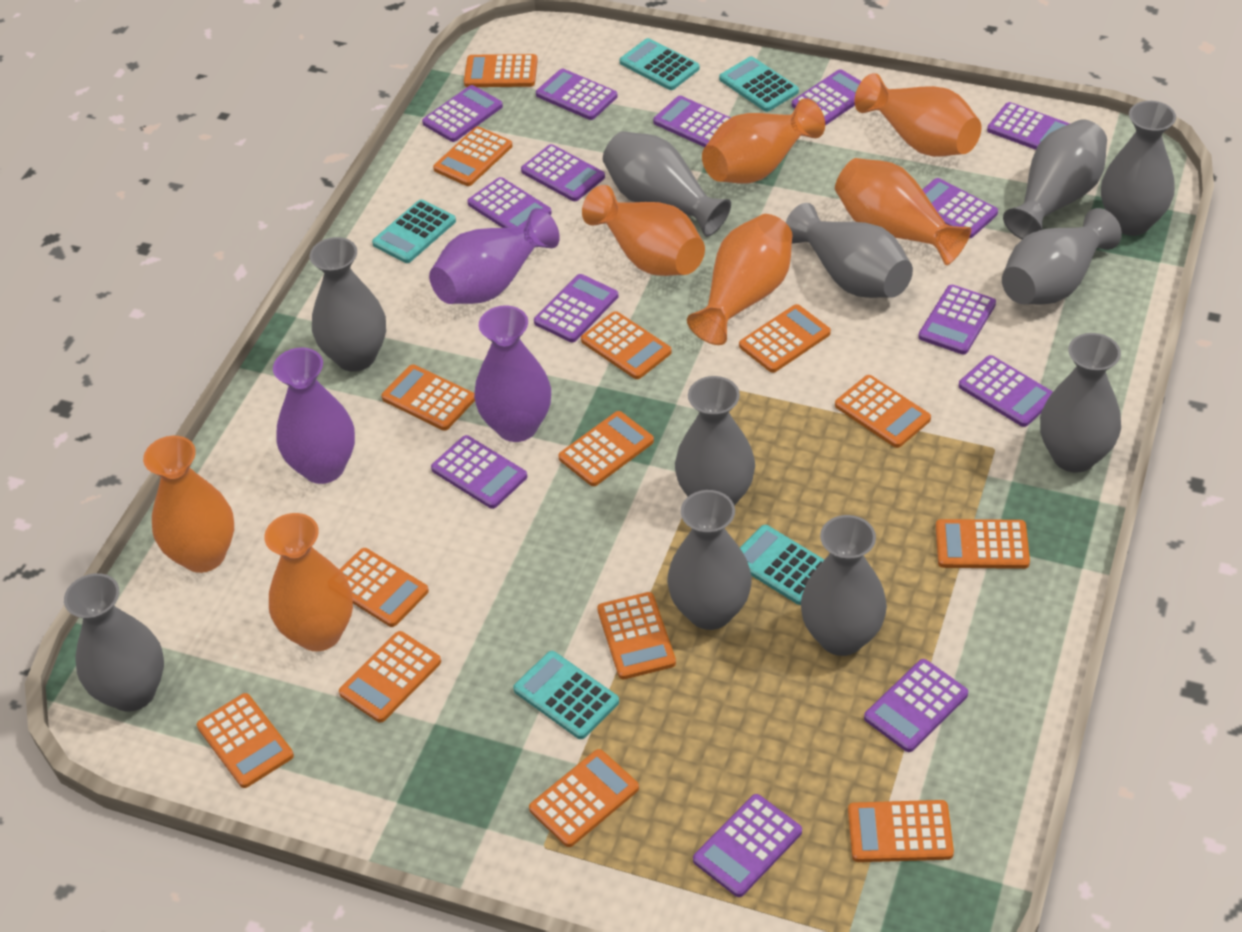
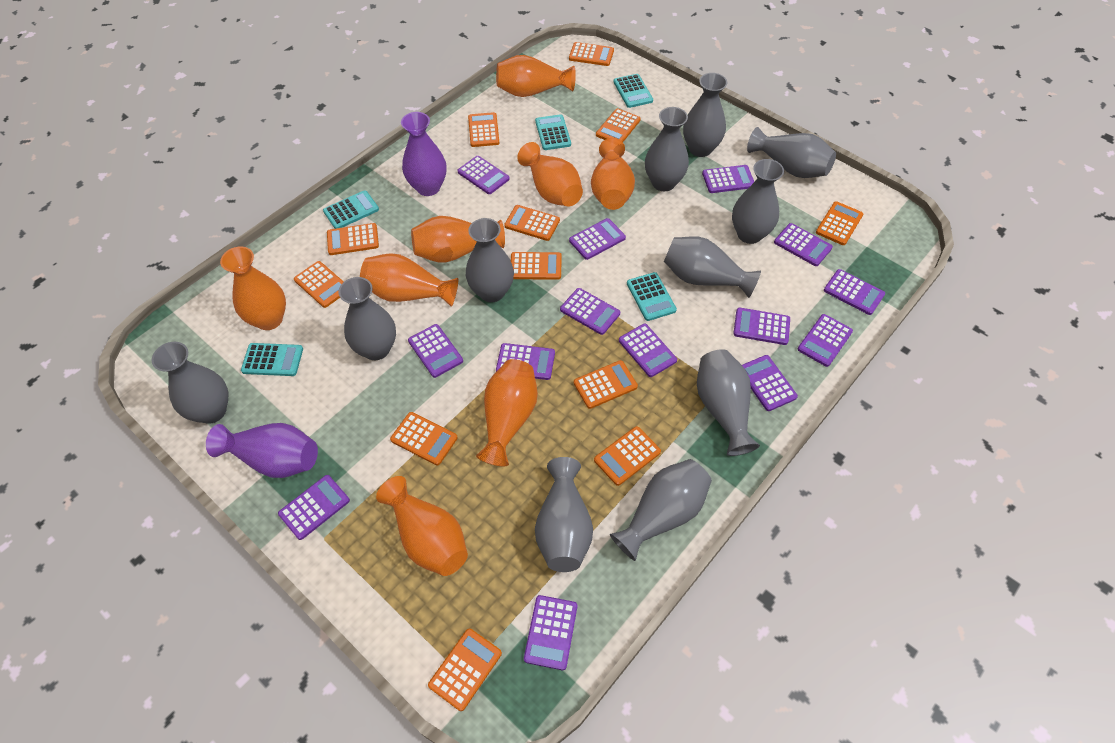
orange calculator: 14 -> 12
orange vase: 7 -> 8
purple vase: 3 -> 2

